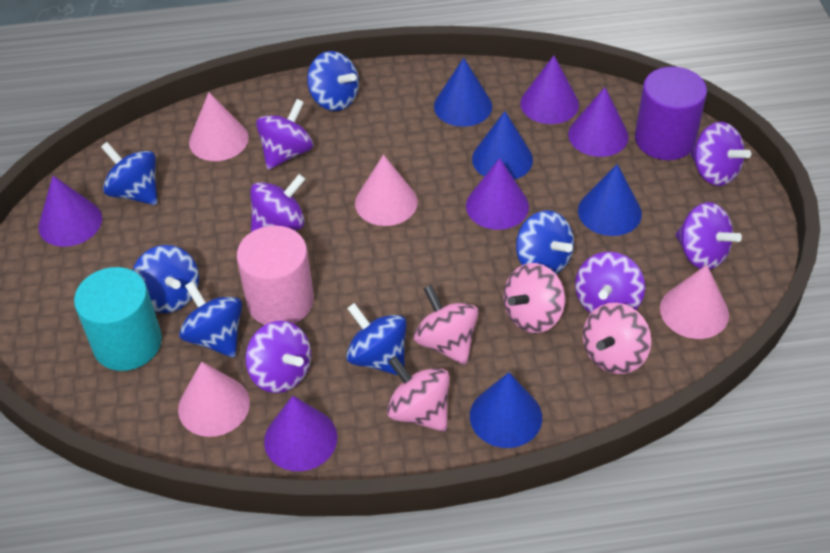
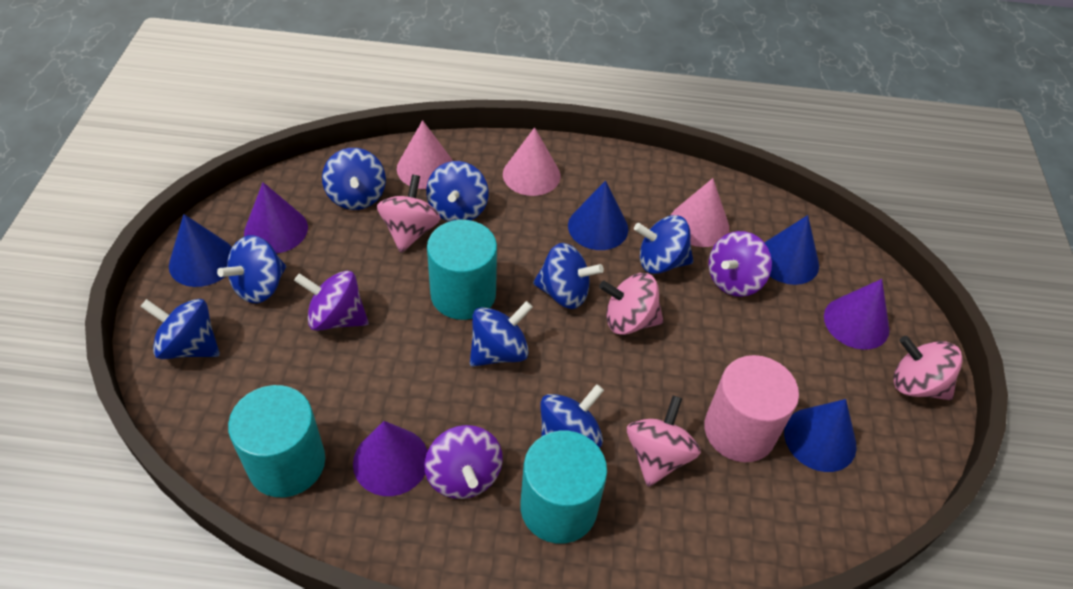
blue spinning top: 6 -> 8
pink cone: 4 -> 3
purple cone: 5 -> 3
purple cylinder: 1 -> 0
purple spinning top: 6 -> 3
turquoise cylinder: 1 -> 3

